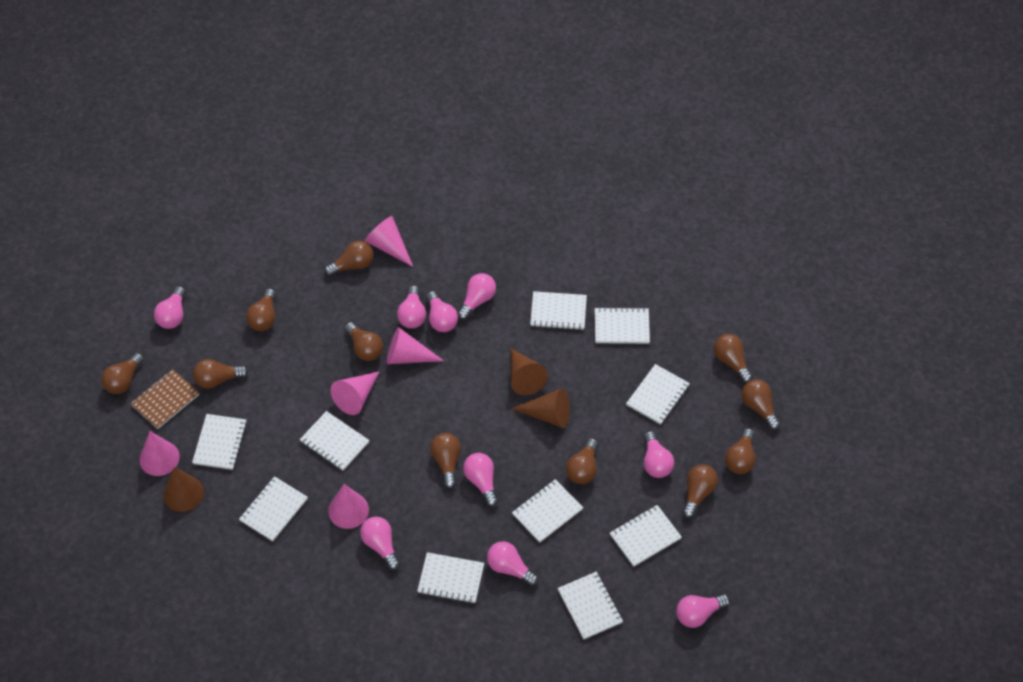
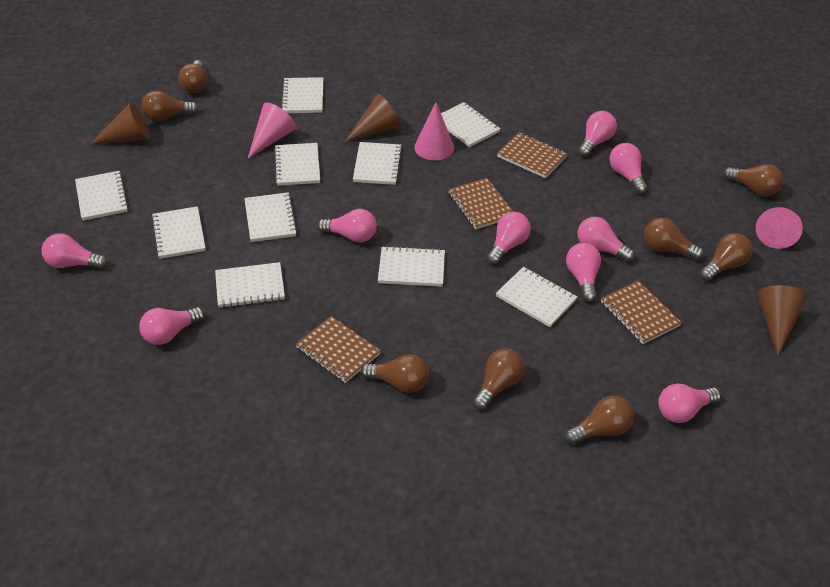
brown light bulb: 11 -> 8
brown notebook: 1 -> 4
pink cone: 5 -> 3

